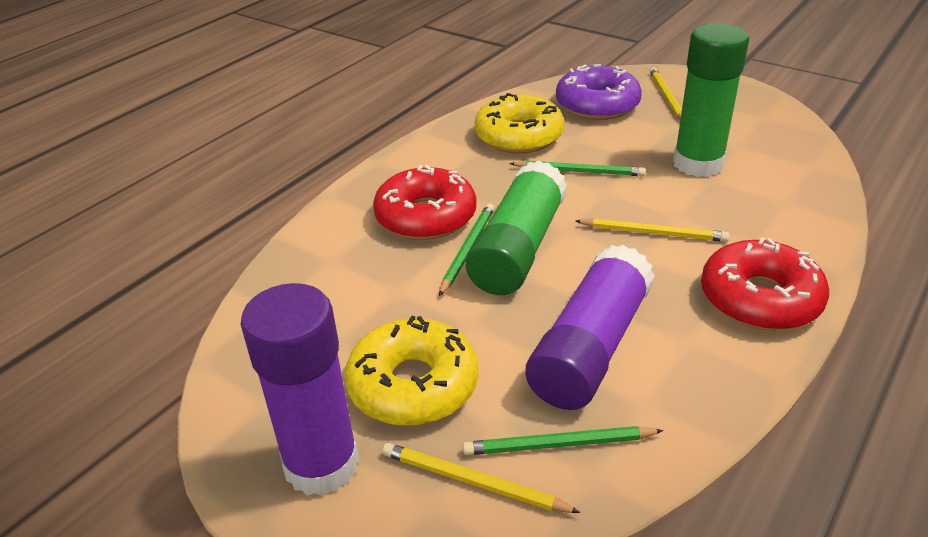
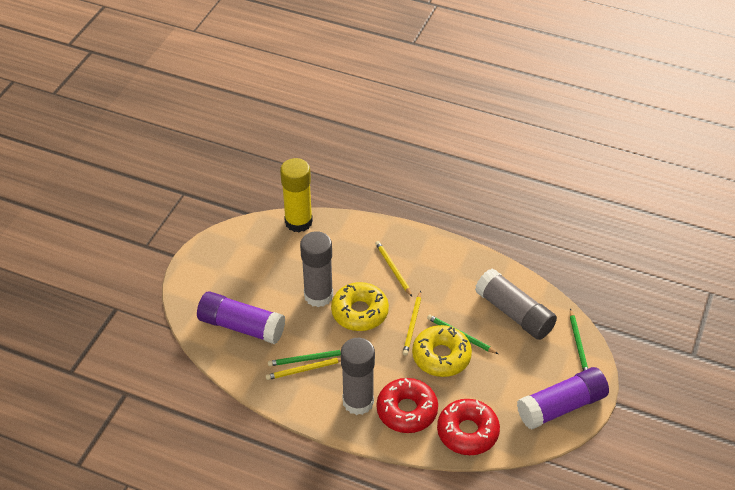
green glue stick: 2 -> 0
grey glue stick: 0 -> 3
purple donut: 1 -> 0
yellow glue stick: 0 -> 1

